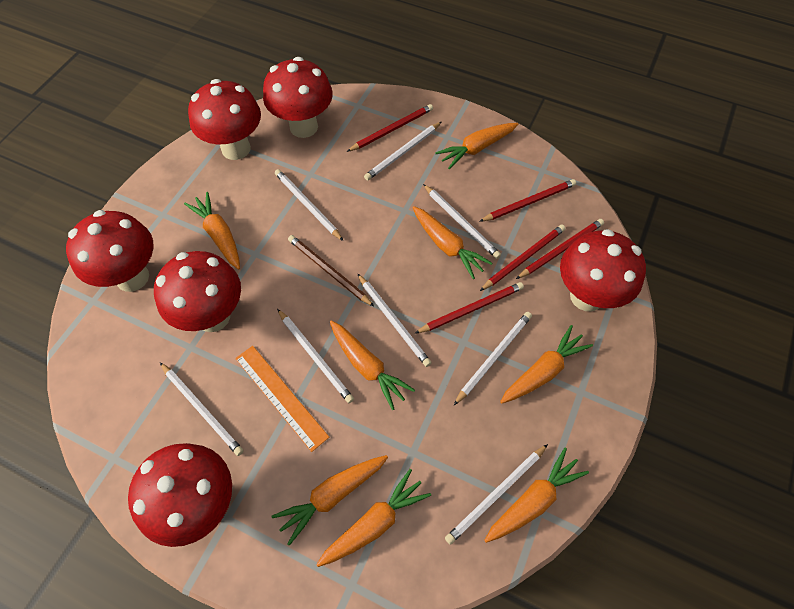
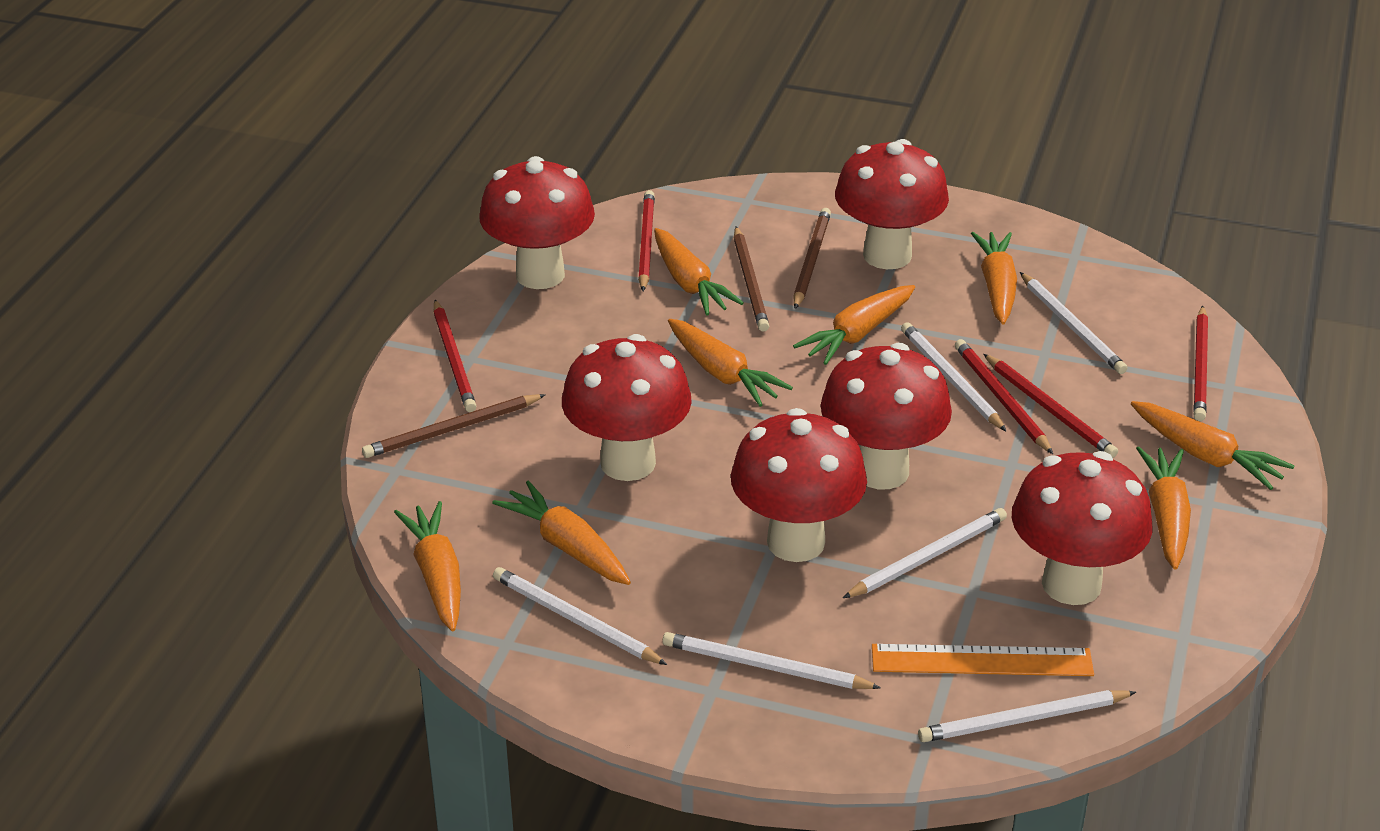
brown pencil: 1 -> 3
white pencil: 8 -> 6

